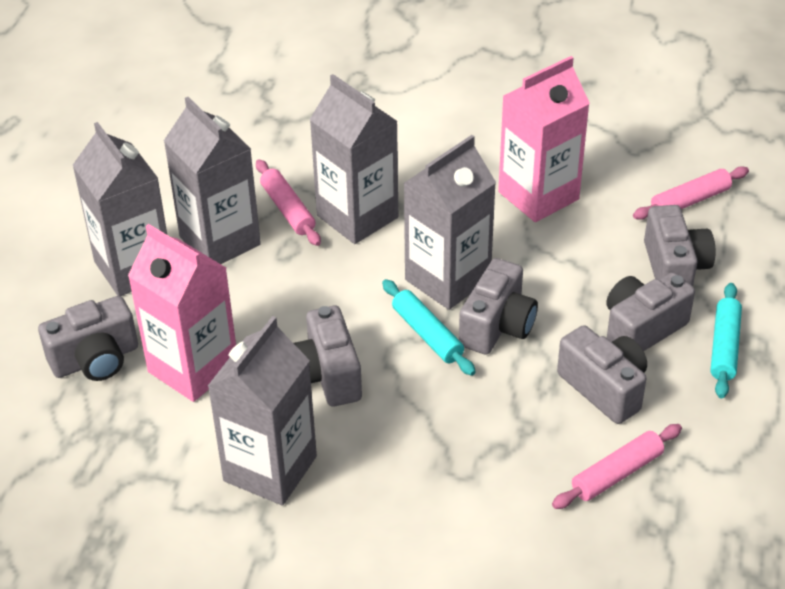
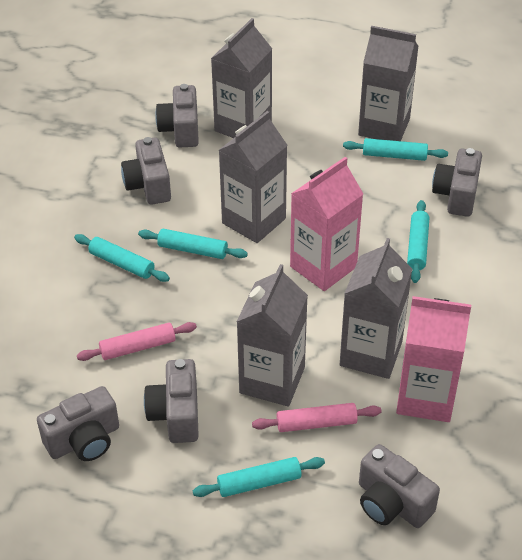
pink rolling pin: 3 -> 2
turquoise rolling pin: 2 -> 5

